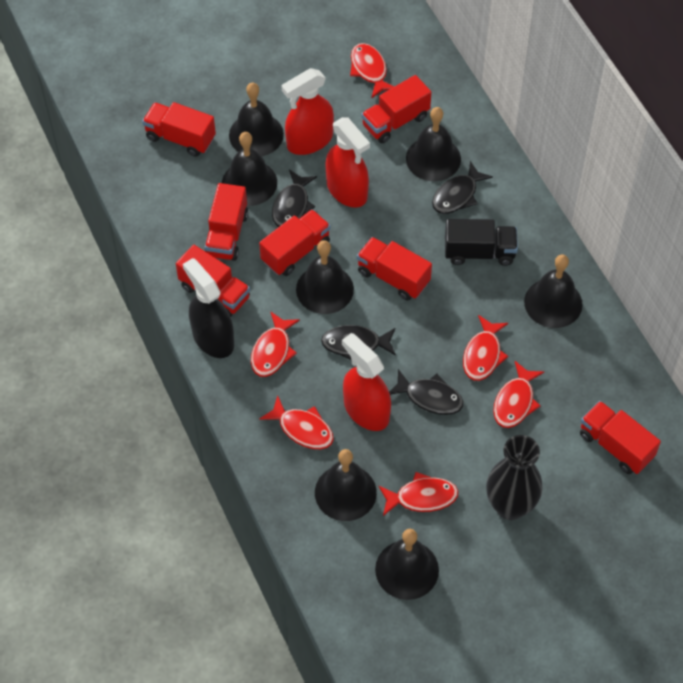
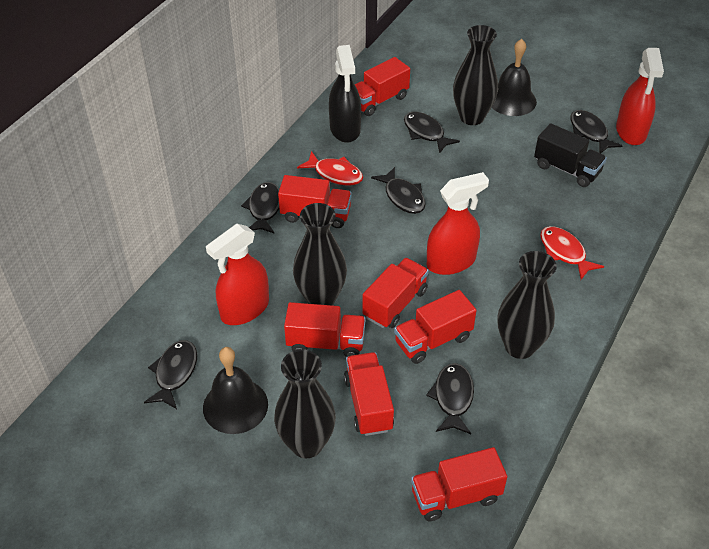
black bell: 7 -> 2
black fish: 4 -> 6
black vase: 1 -> 4
red fish: 6 -> 2

